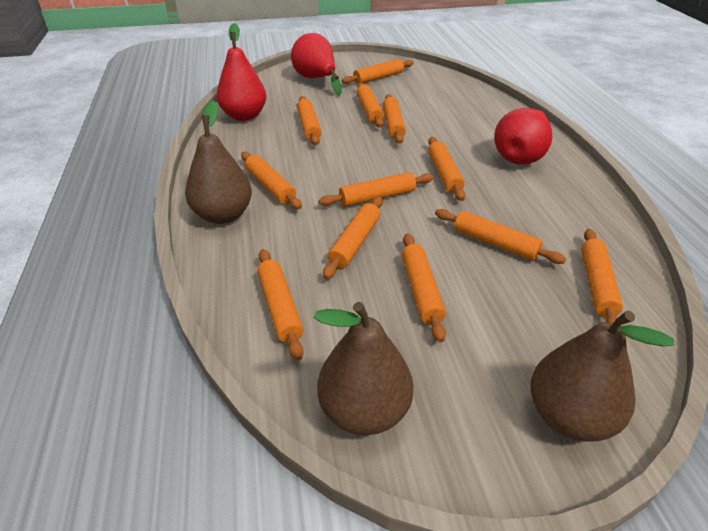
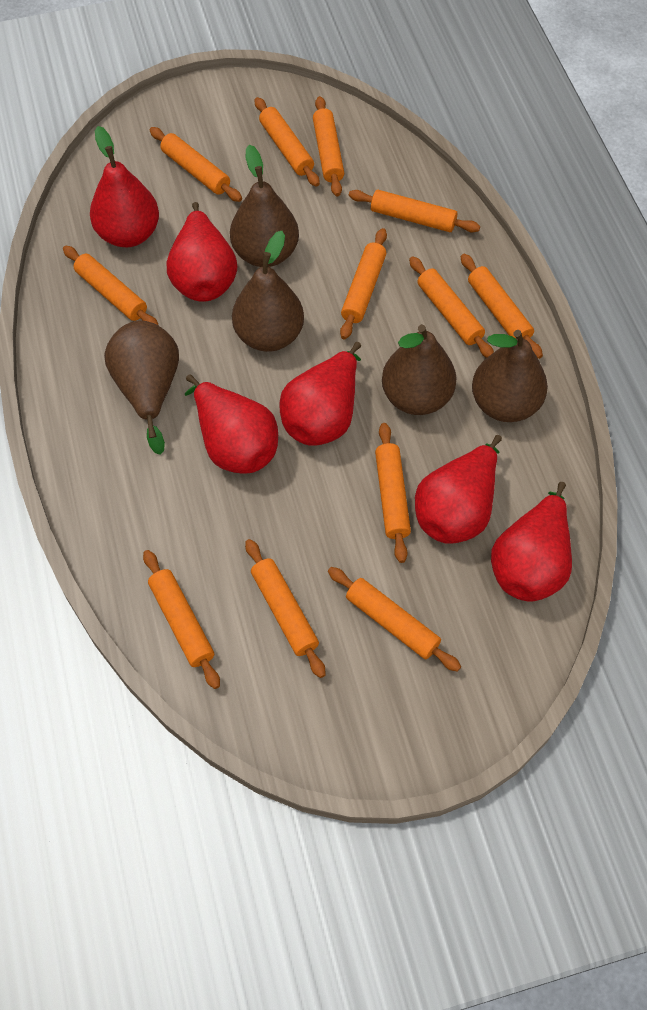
brown pear: 3 -> 5
red pear: 3 -> 6

